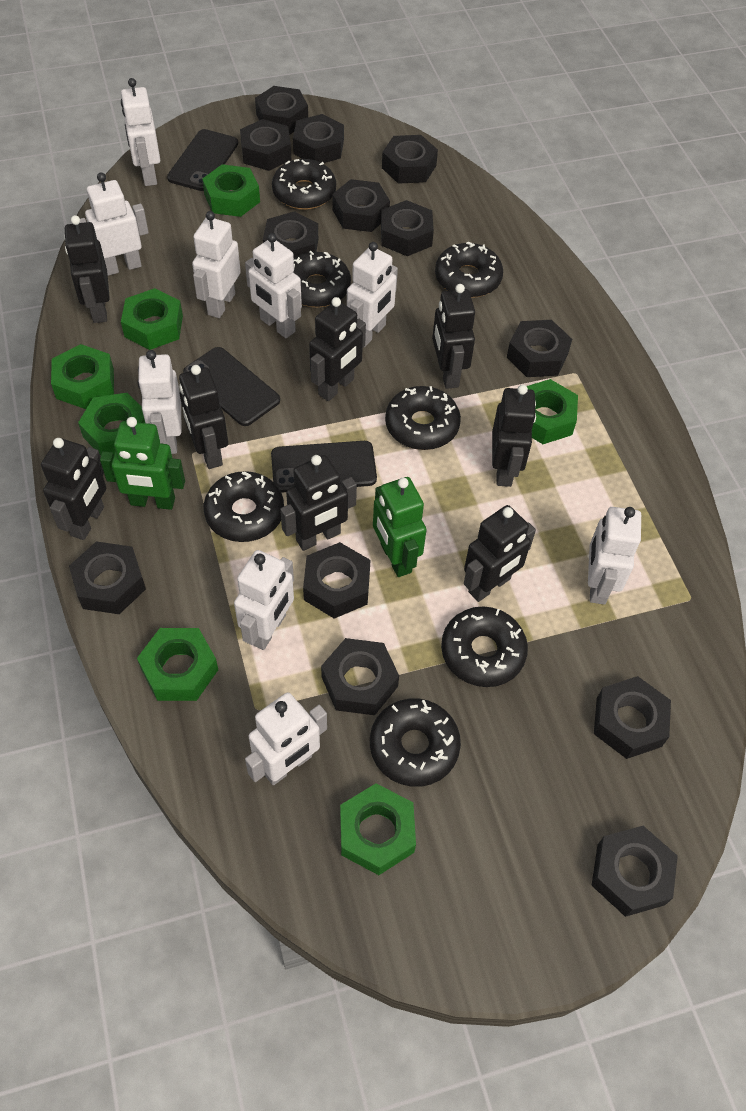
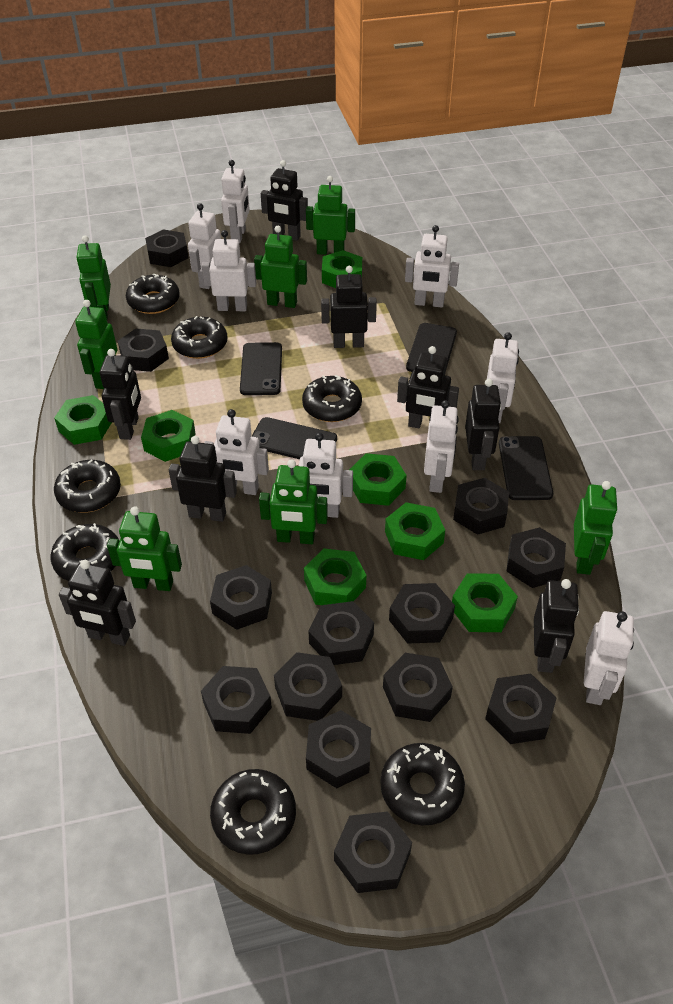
black phone: 3 -> 4
green robot: 2 -> 7

